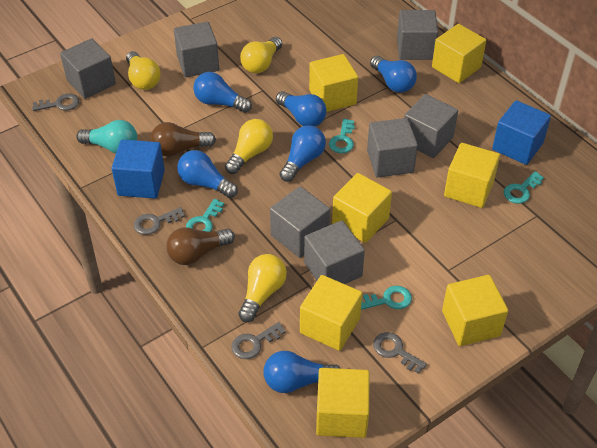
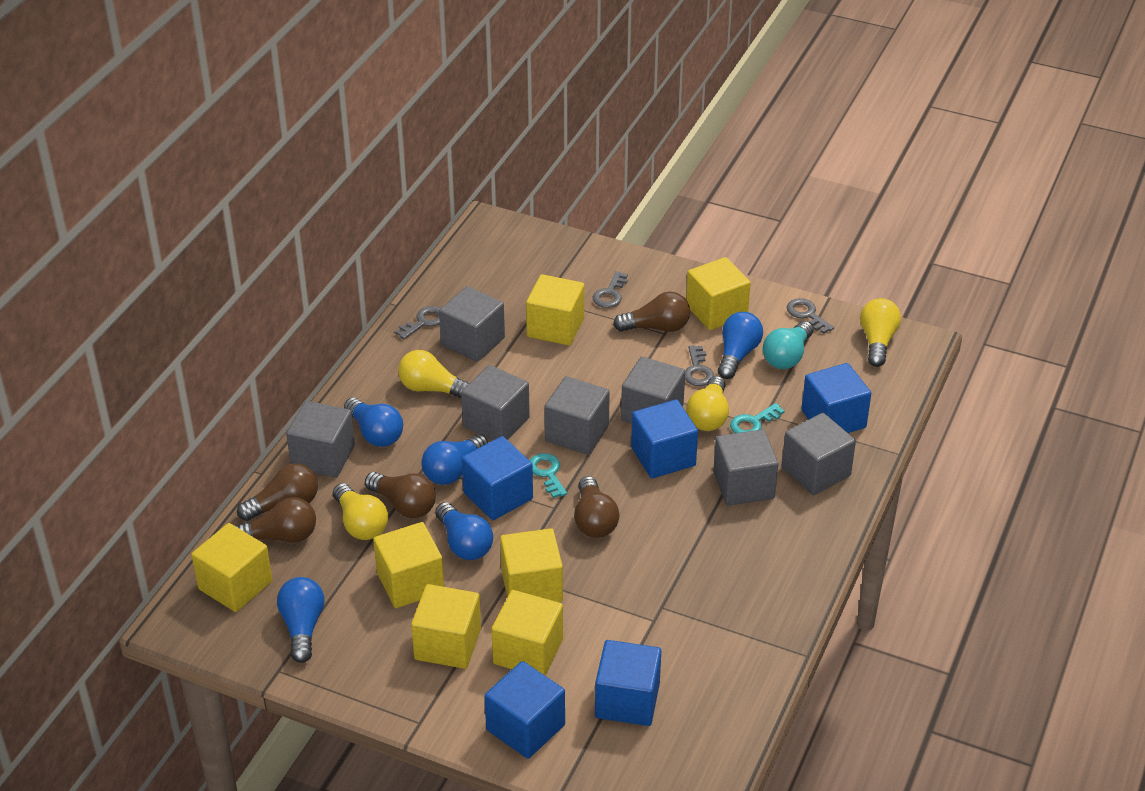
blue cube: 2 -> 5
blue light bulb: 6 -> 5
brown light bulb: 2 -> 5
turquoise key: 4 -> 2

